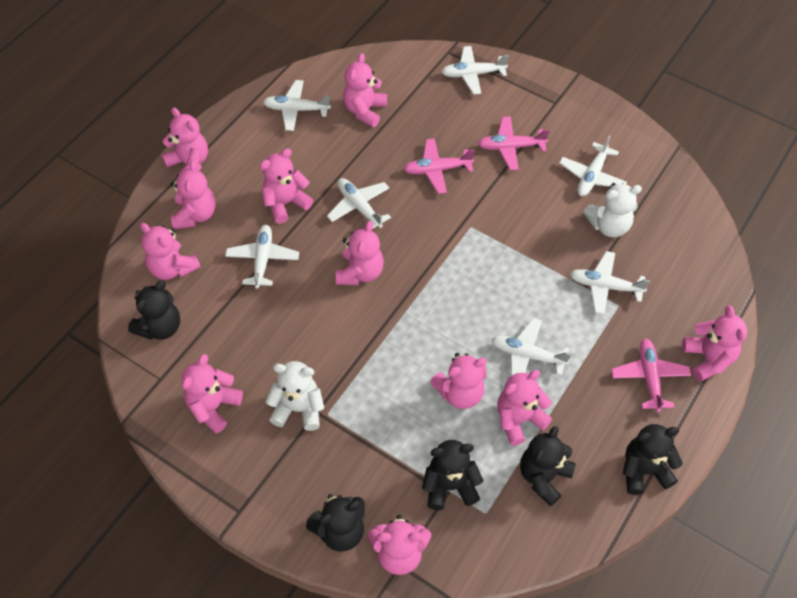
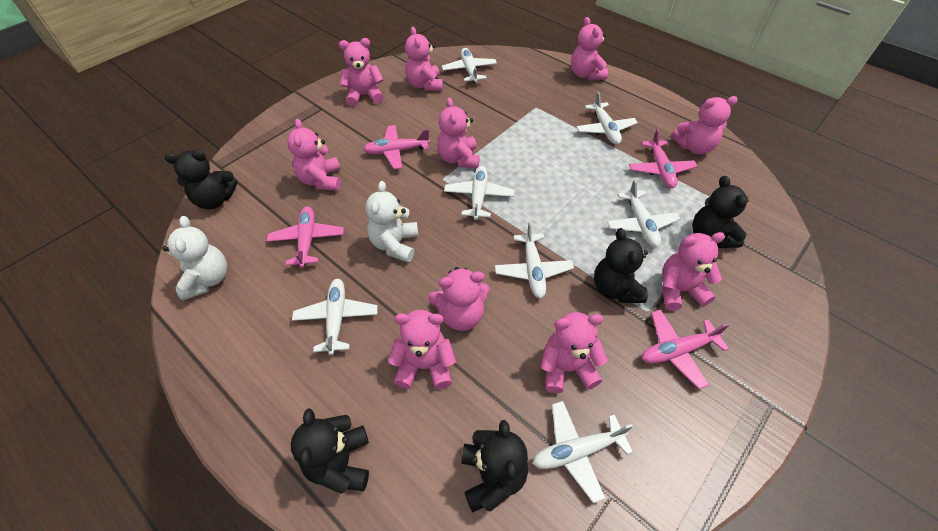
pink plane: 3 -> 4
pink teddy bear: 11 -> 10

